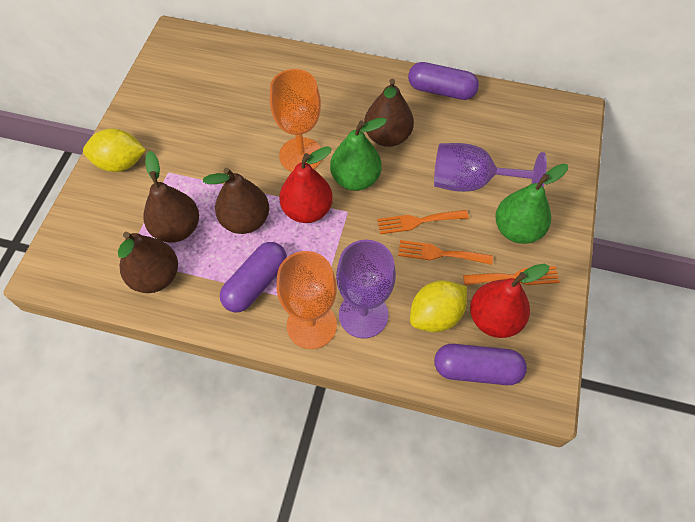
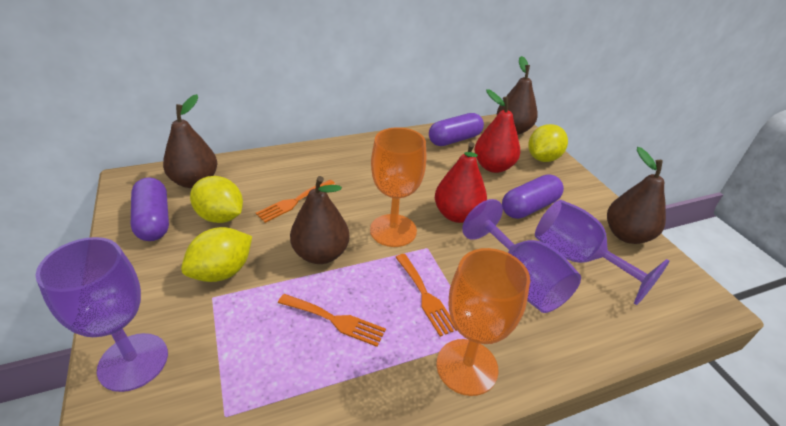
green pear: 2 -> 0
purple goblet: 2 -> 3
yellow lemon: 2 -> 3

